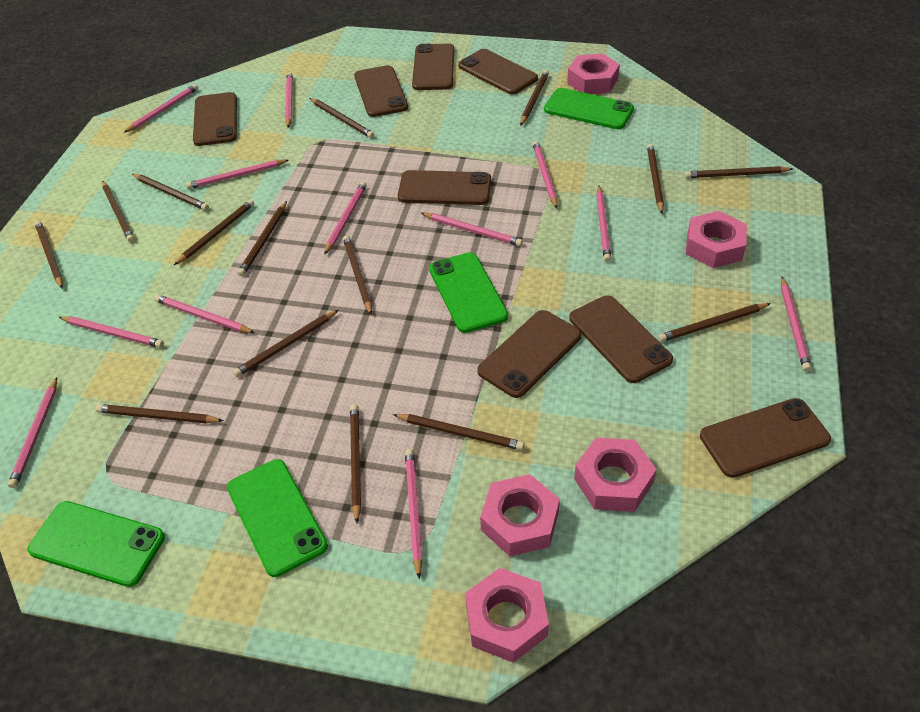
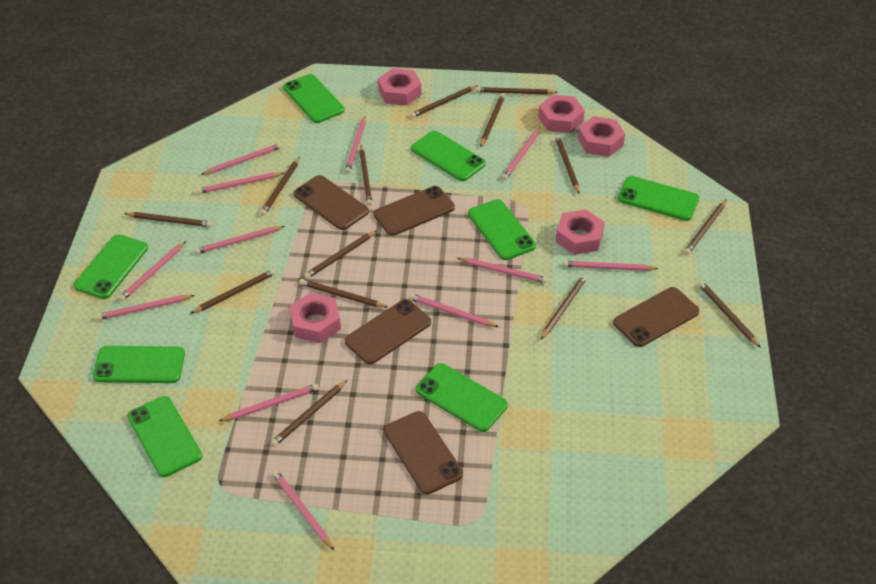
brown pencil: 15 -> 14
brown phone: 8 -> 5
green phone: 4 -> 8

